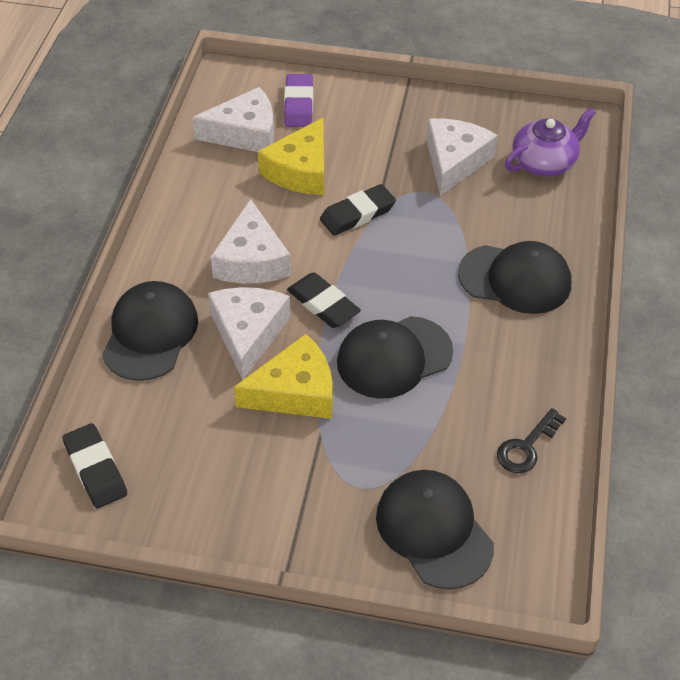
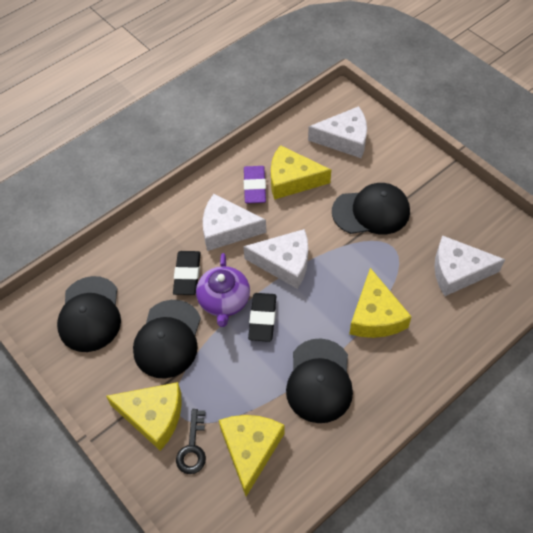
black eraser: 3 -> 2
yellow cheese: 2 -> 4

